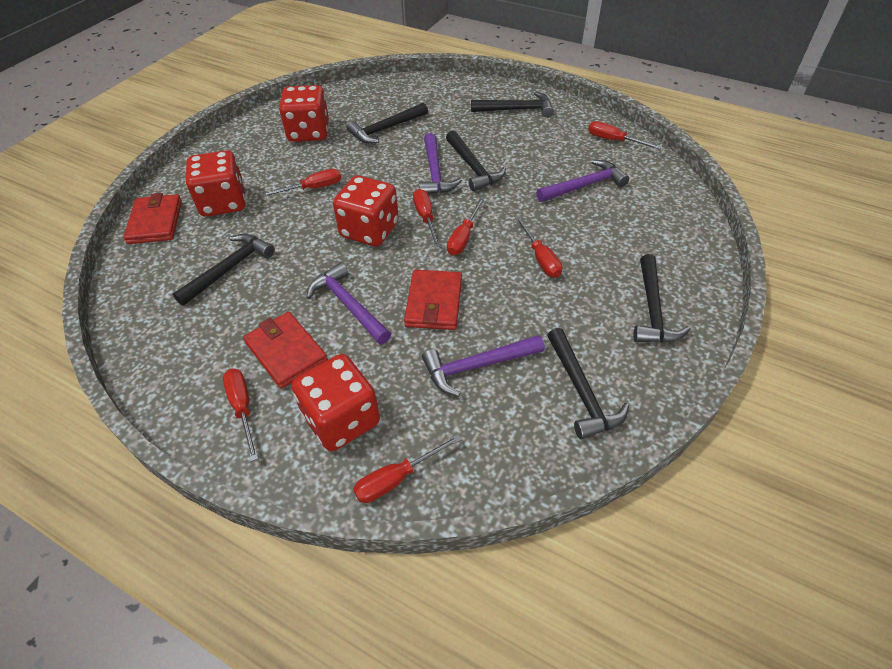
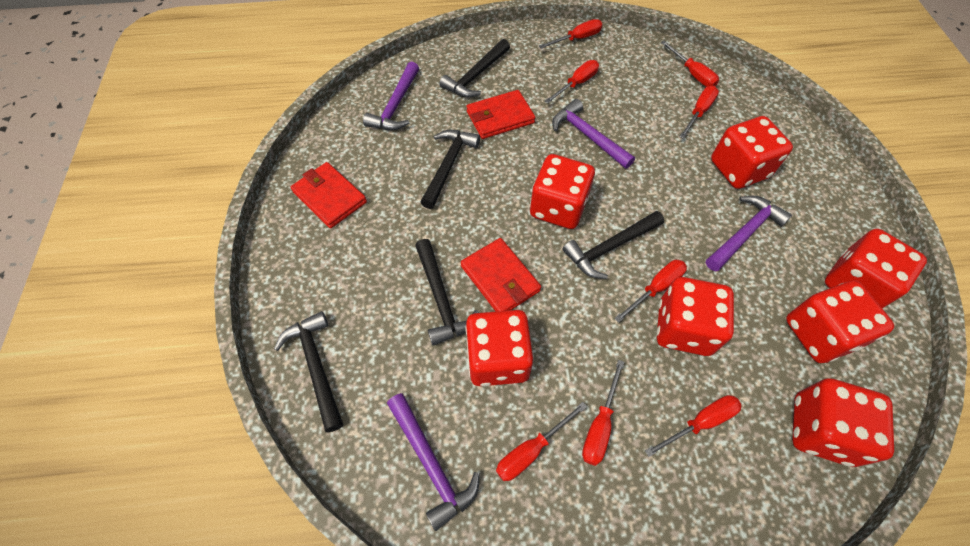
black hammer: 6 -> 5
red dice: 4 -> 7
red screwdriver: 7 -> 8

